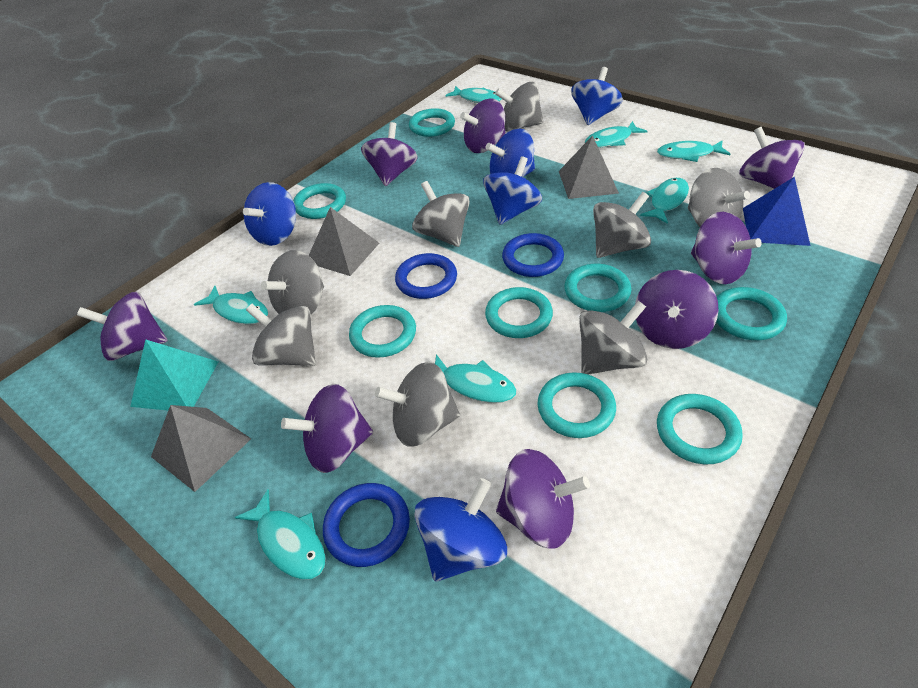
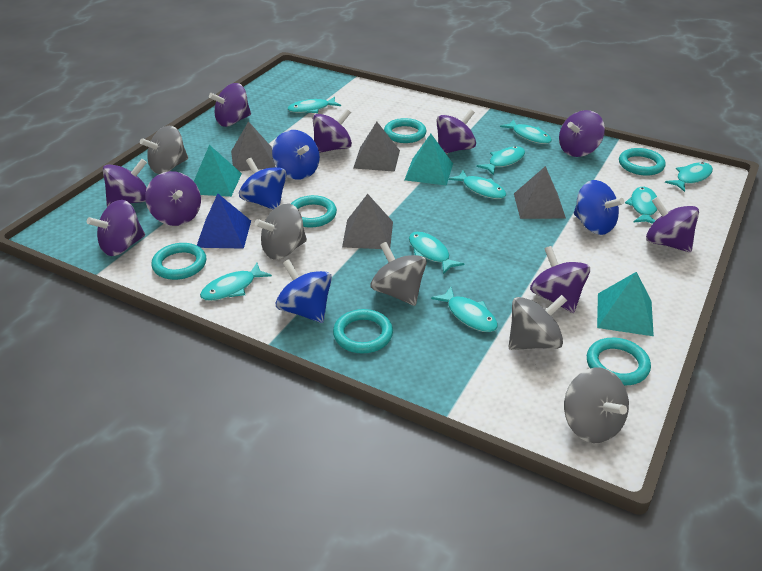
blue ring: 3 -> 0
blue spinning top: 5 -> 4
grey pyramid: 3 -> 4
grey spinning top: 8 -> 5
purple spinning top: 8 -> 9
turquoise fish: 7 -> 9
turquoise pyramid: 1 -> 3
turquoise ring: 8 -> 6

